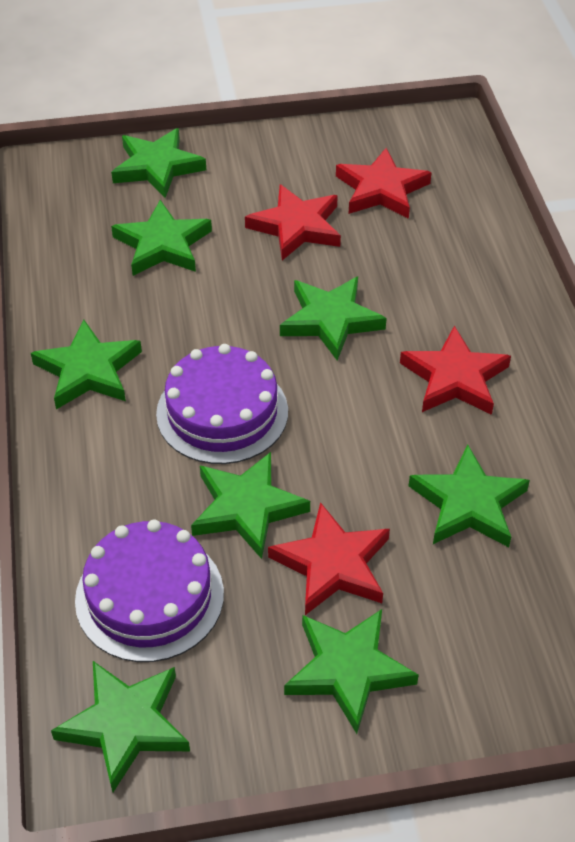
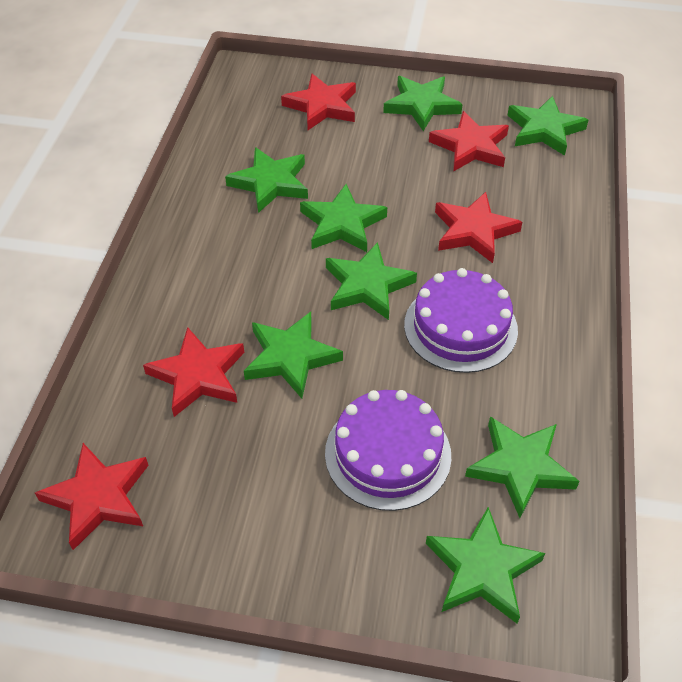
red star: 4 -> 5

